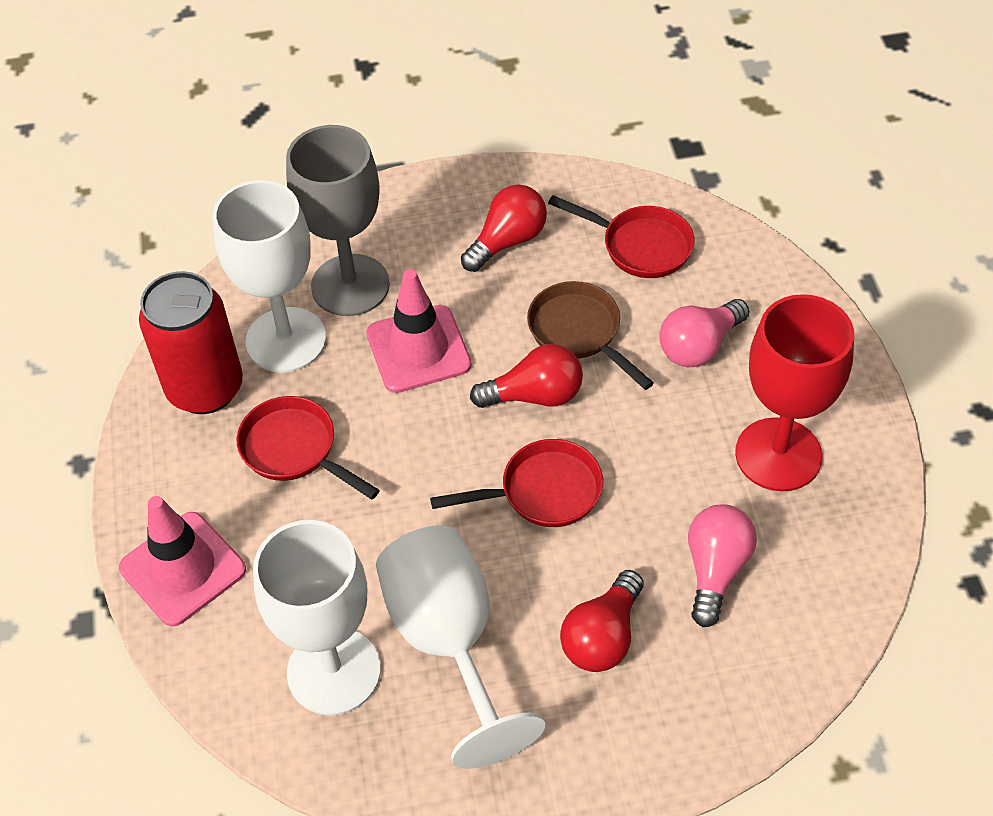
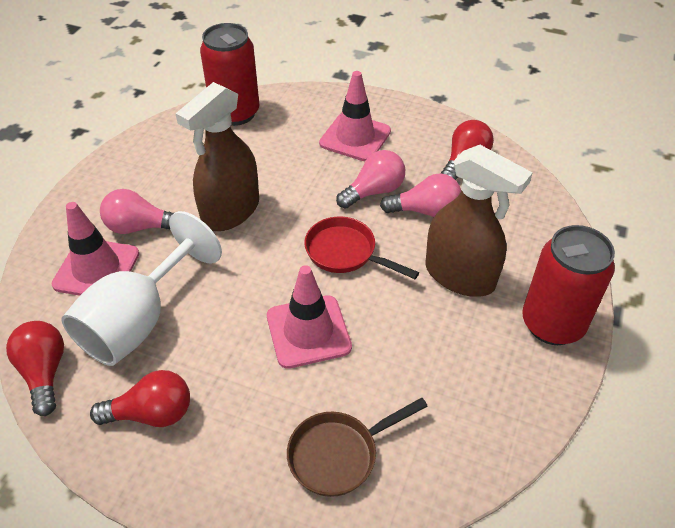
brown spray bottle: 0 -> 2
grey goblet: 1 -> 0
pink light bulb: 2 -> 3
pink traffic cone: 2 -> 3
red can: 1 -> 2
red goblet: 1 -> 0
red pan: 3 -> 1
white goblet: 3 -> 1

